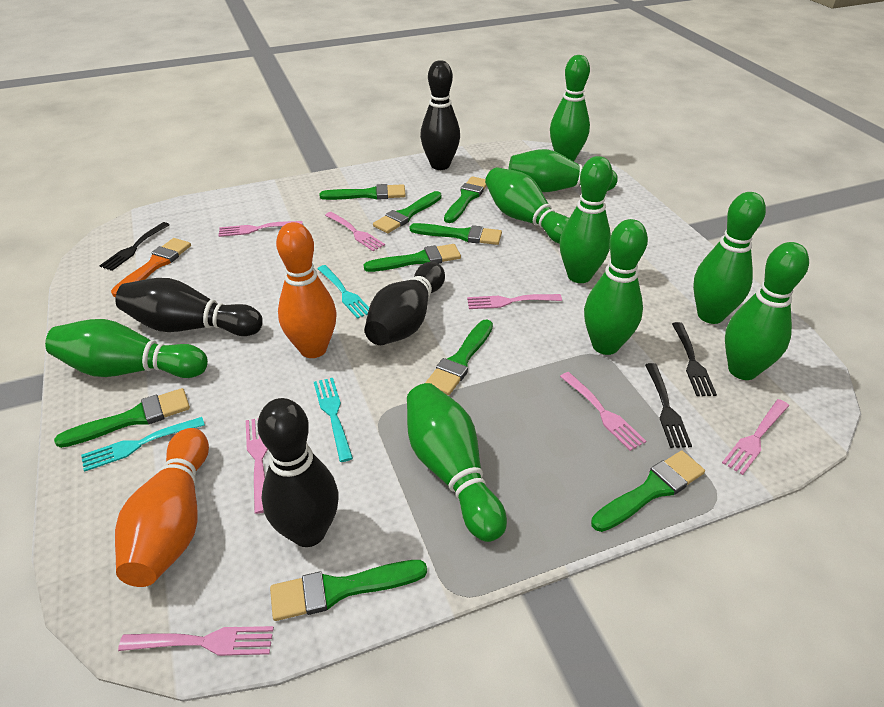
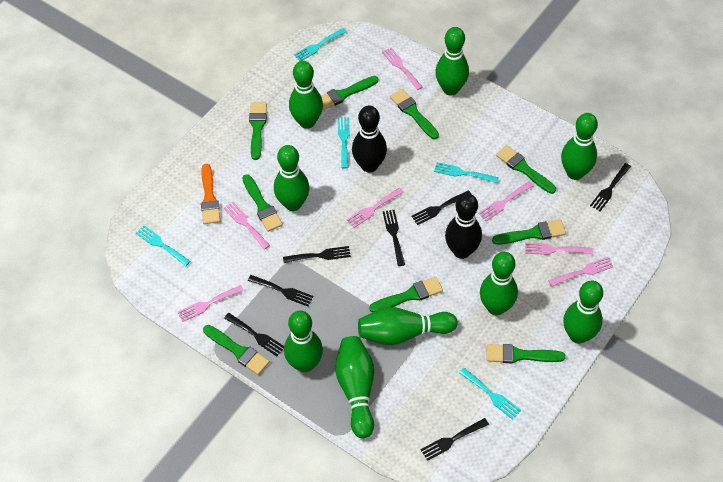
black bowling pin: 4 -> 2
black fork: 3 -> 7
orange bowling pin: 2 -> 0
turquoise fork: 3 -> 5

